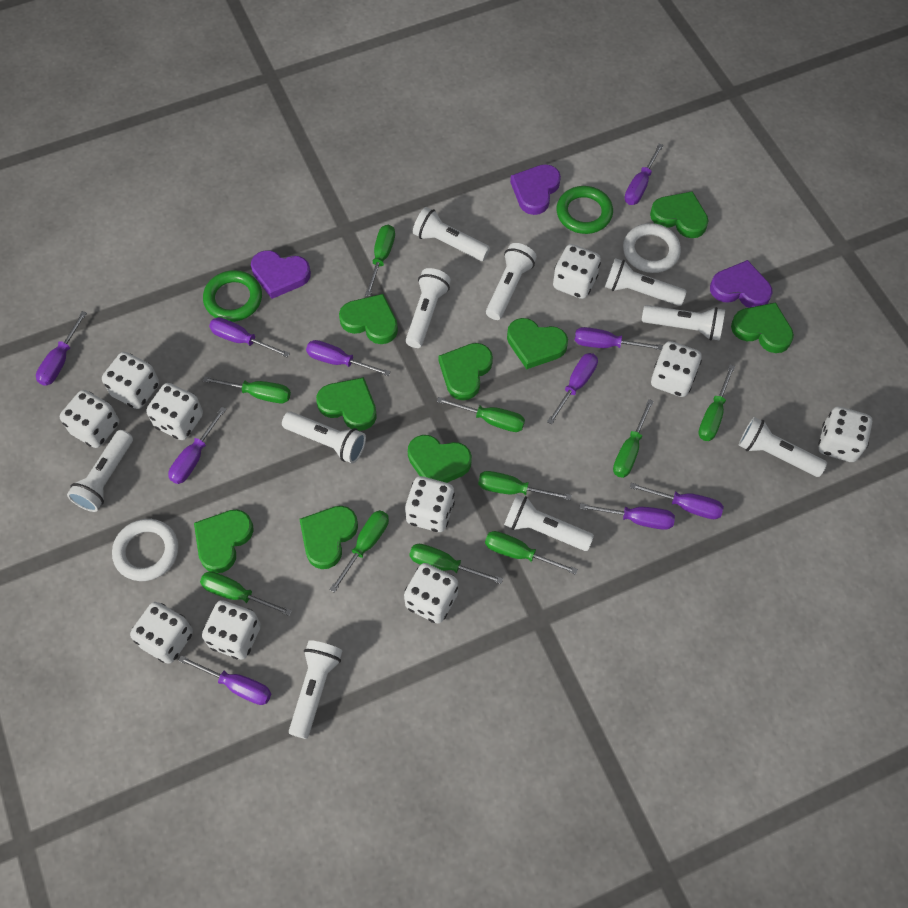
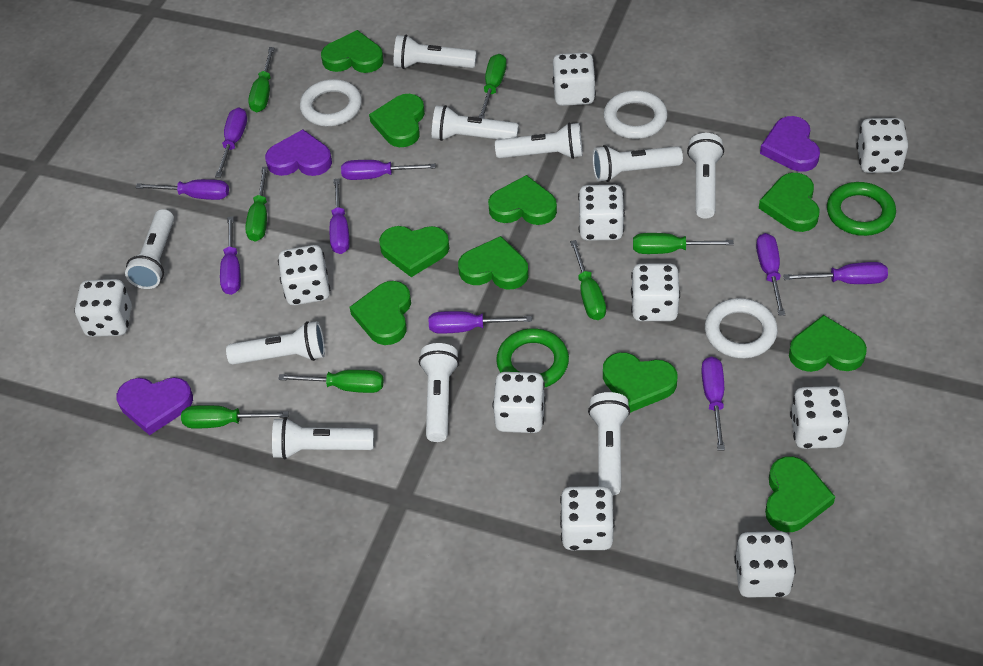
green heart: 9 -> 10
green screwdriver: 10 -> 7
purple screwdriver: 10 -> 9
white ring: 2 -> 3

